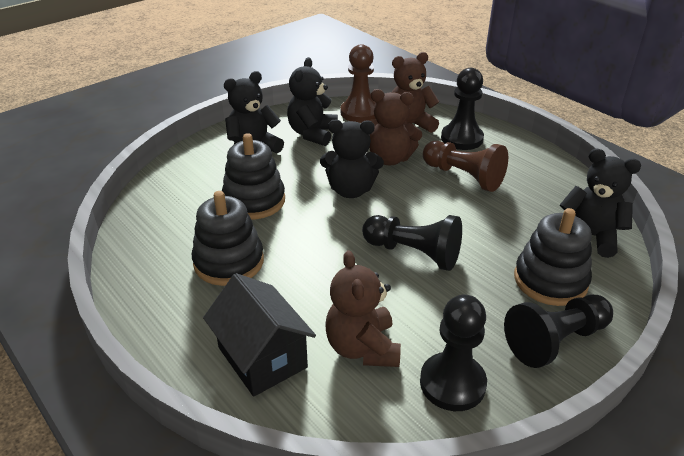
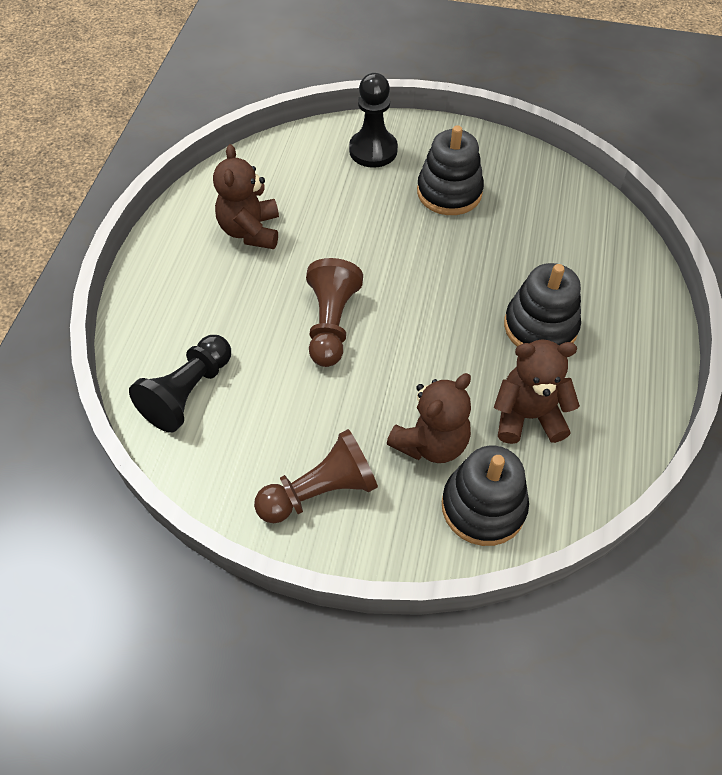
black house: 1 -> 0
black pawn: 4 -> 2
black teddy bear: 4 -> 0

